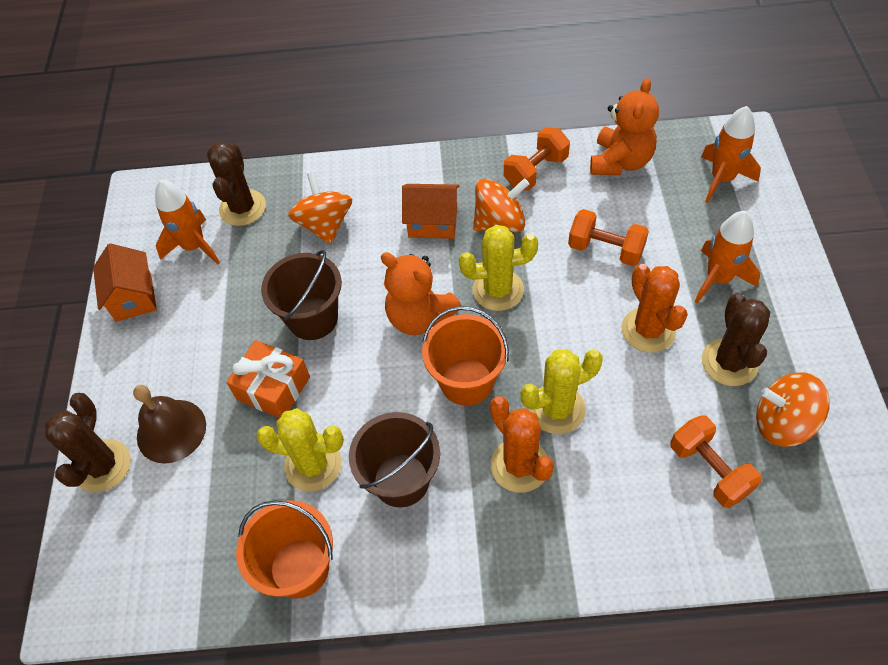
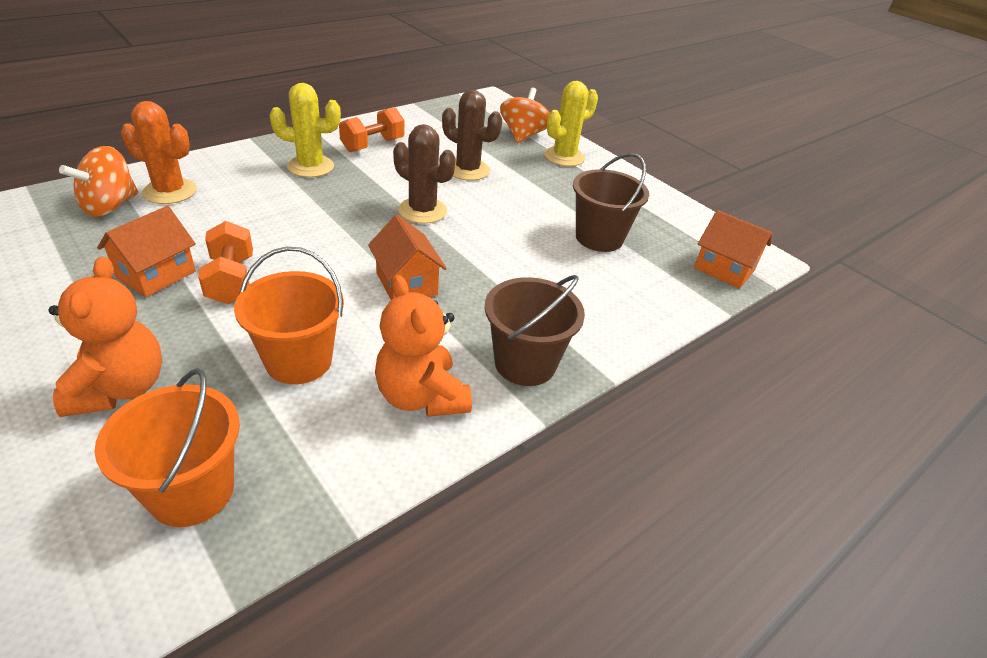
brown bell: 1 -> 0
brown cactus: 3 -> 2
orange cactus: 2 -> 1
orange dumbbell: 3 -> 2
orange gift: 1 -> 0
orange house: 2 -> 3
orange rocket: 3 -> 0
orange spinning top: 3 -> 2
yellow cactus: 3 -> 2

